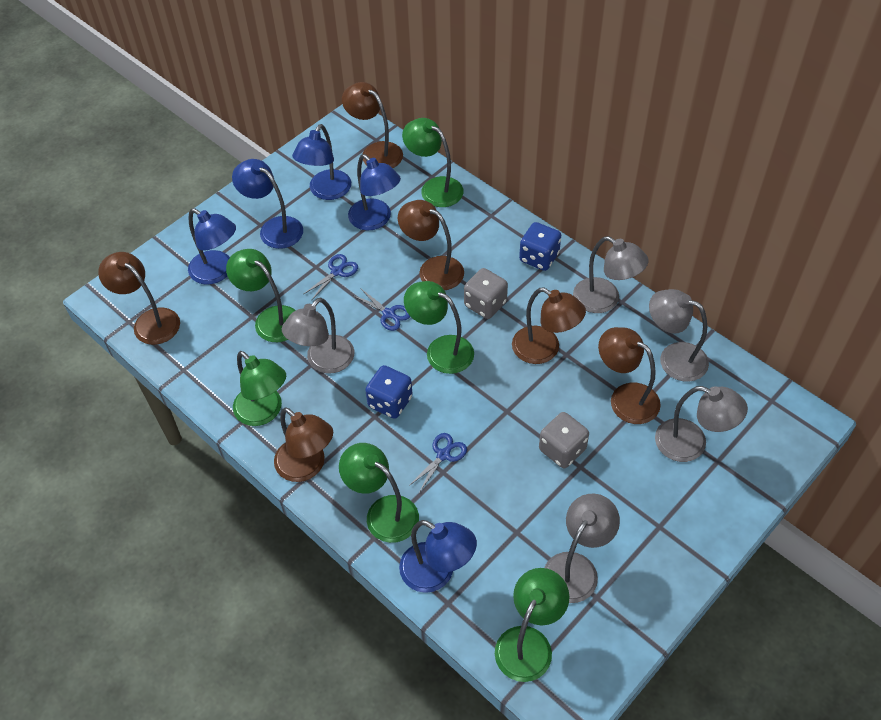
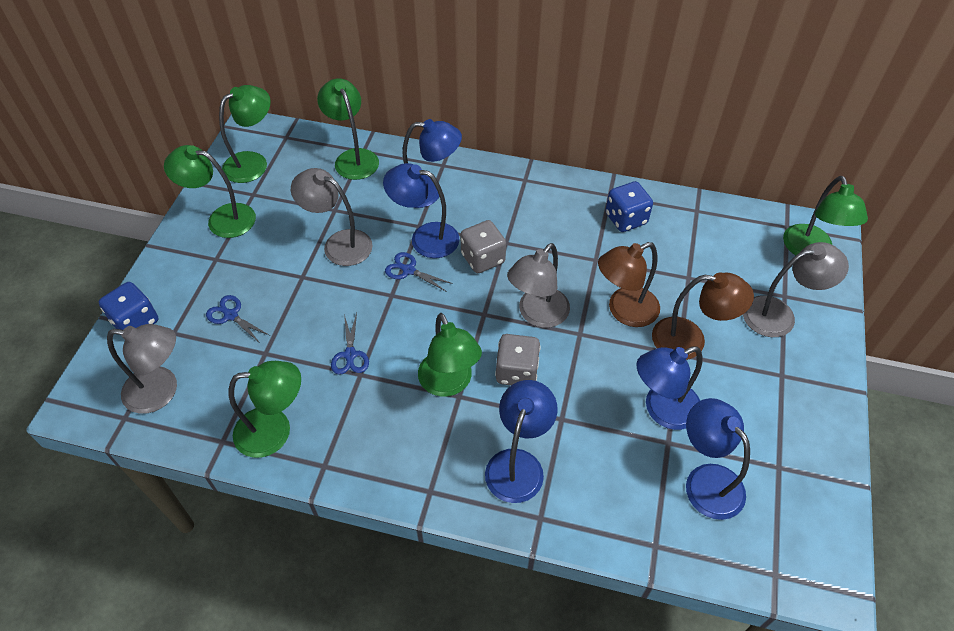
brown lamp: 6 -> 2
grey lamp: 5 -> 4

